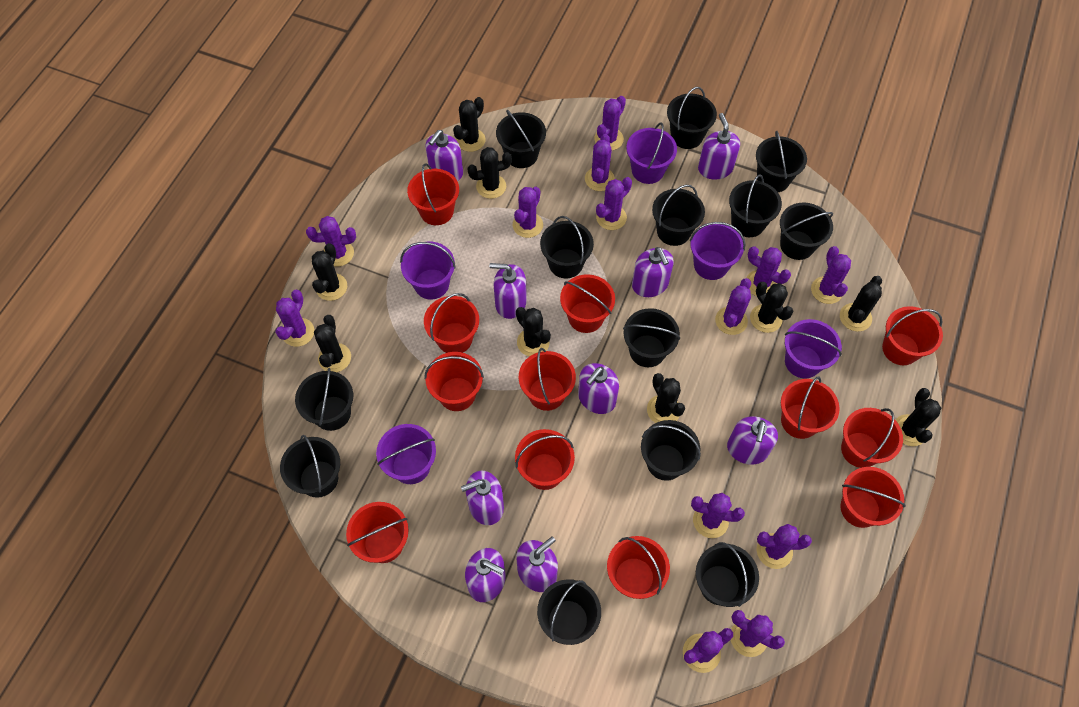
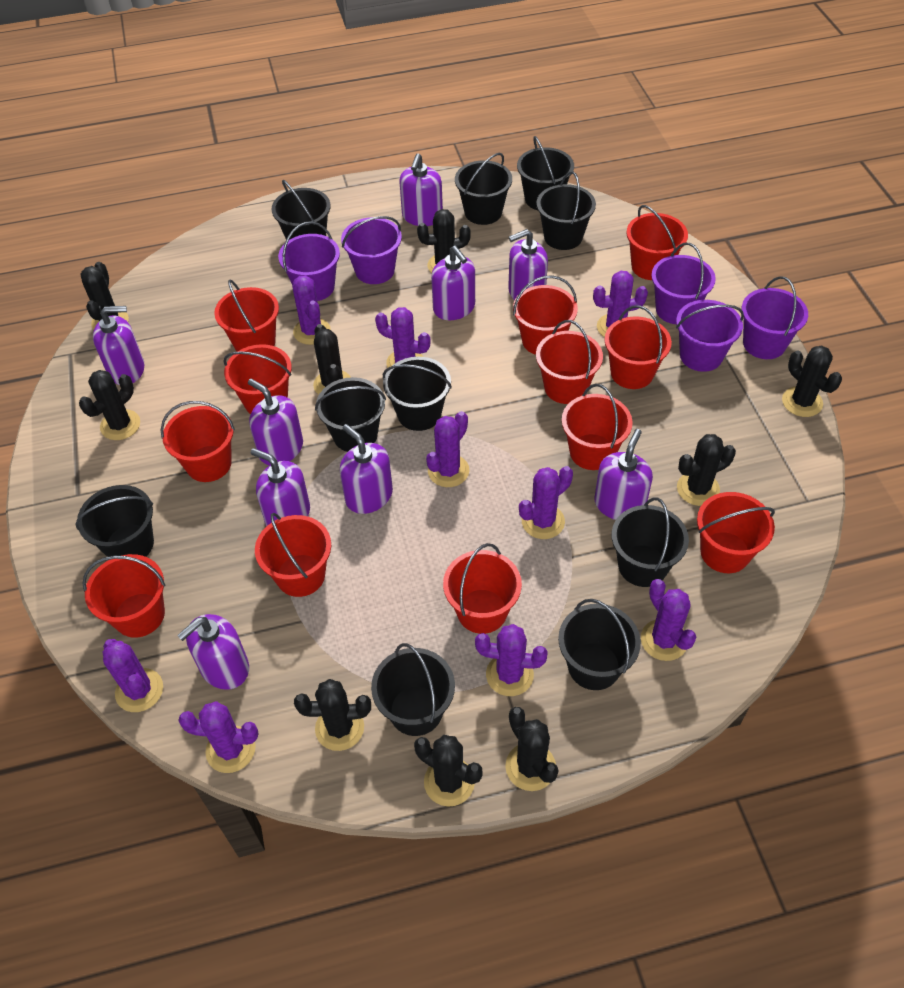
black bucket: 13 -> 10
purple cactus: 13 -> 9

